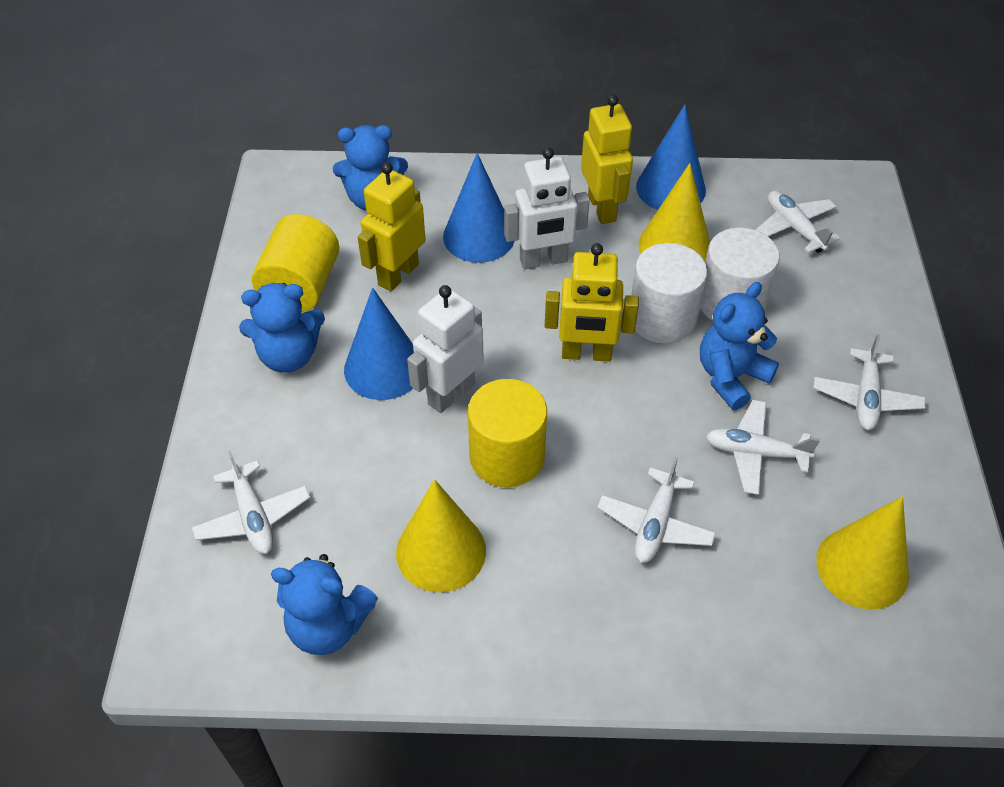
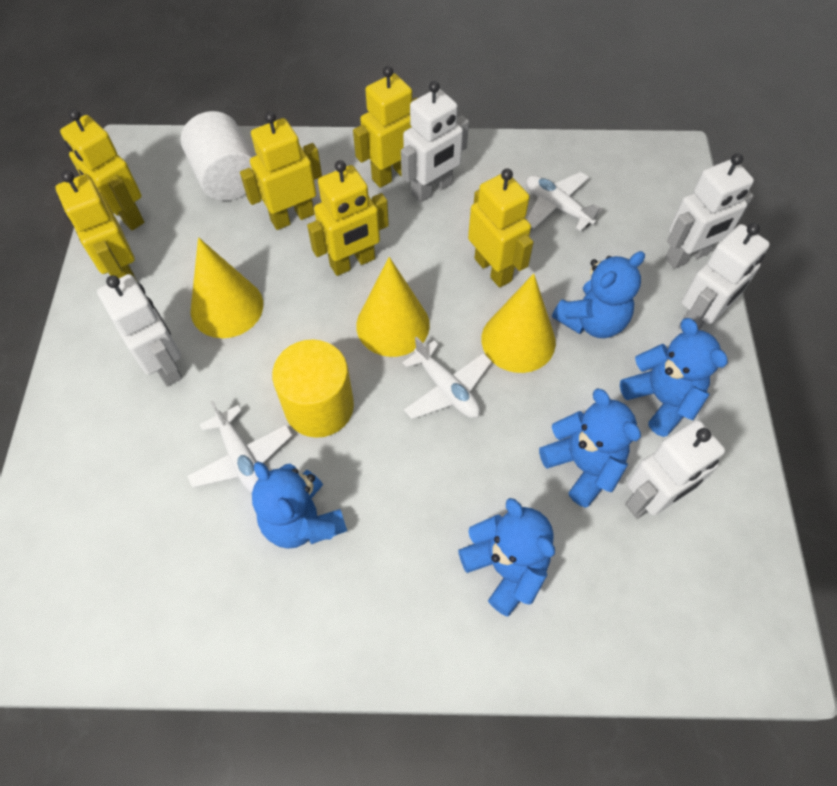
blue cone: 3 -> 0
blue teddy bear: 4 -> 5
white cylinder: 2 -> 1
white plane: 5 -> 3
white robot: 2 -> 5
yellow cylinder: 2 -> 1
yellow robot: 3 -> 6

